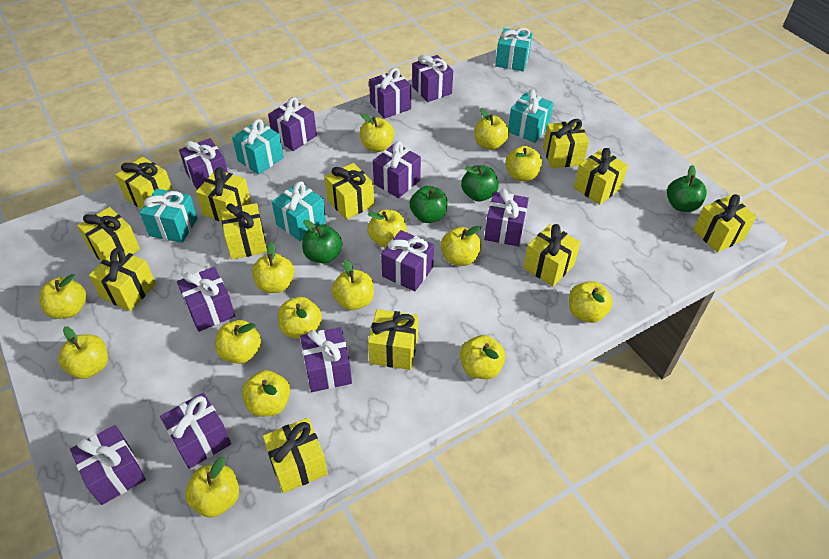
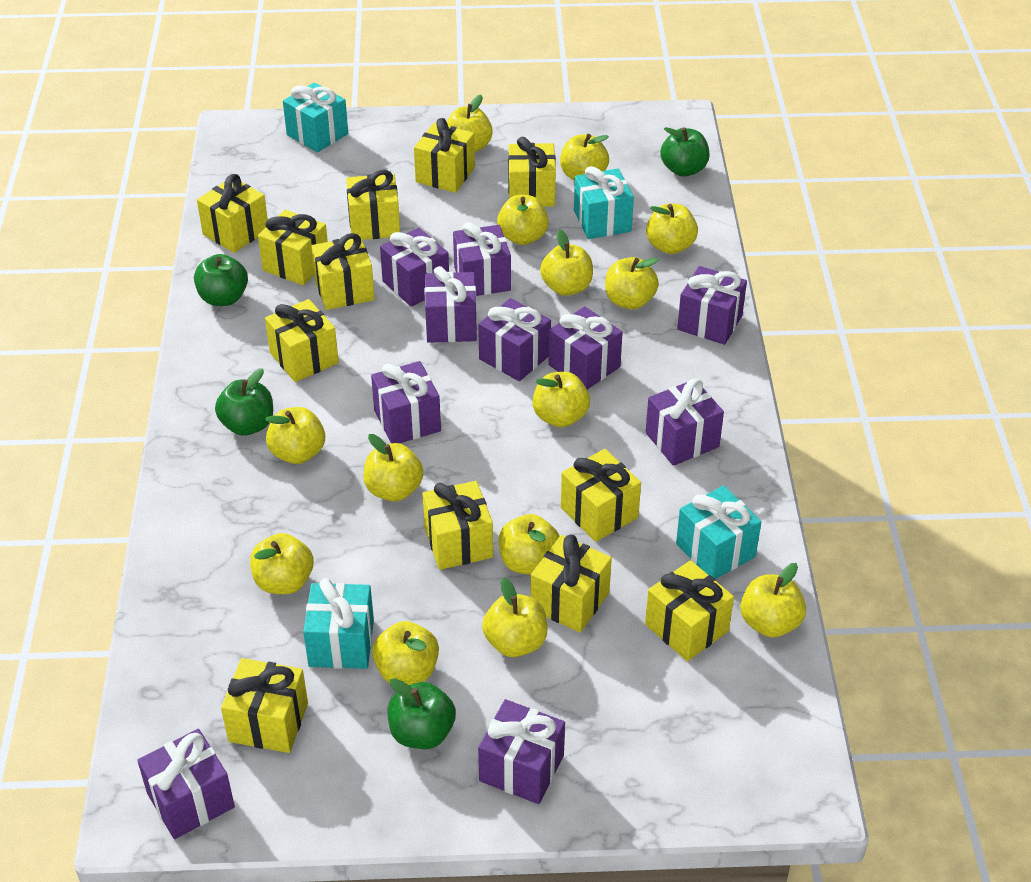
purple gift: 11 -> 10
turquoise gift: 5 -> 4
yellow apple: 15 -> 14

